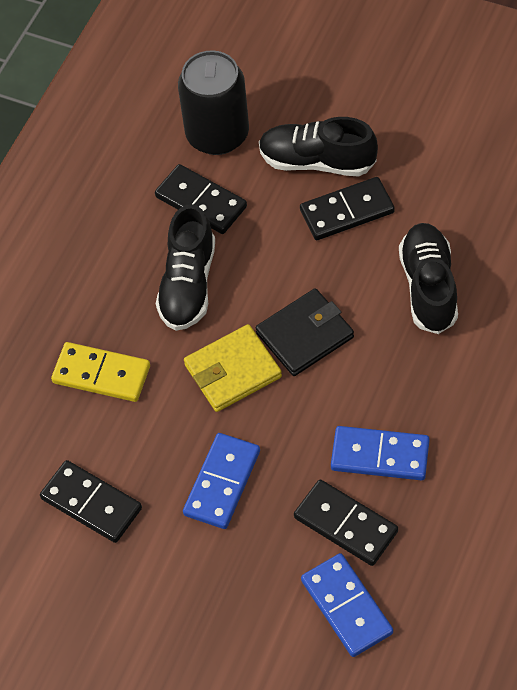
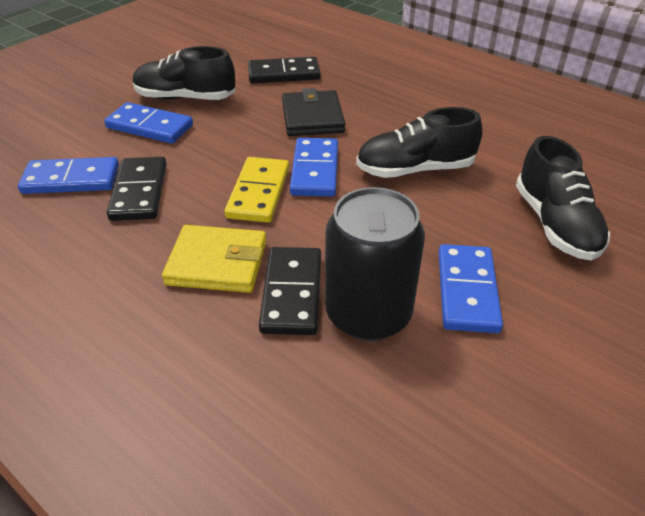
black domino: 4 -> 3
blue domino: 3 -> 4

